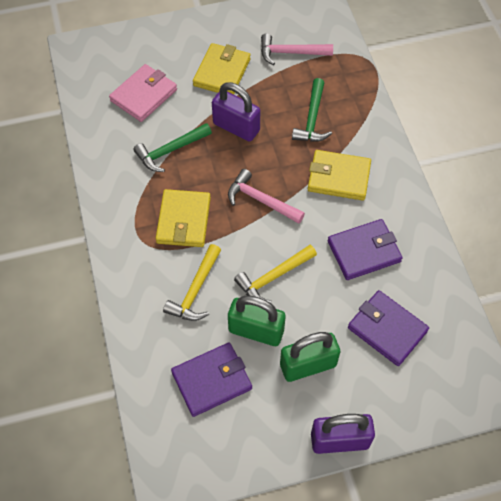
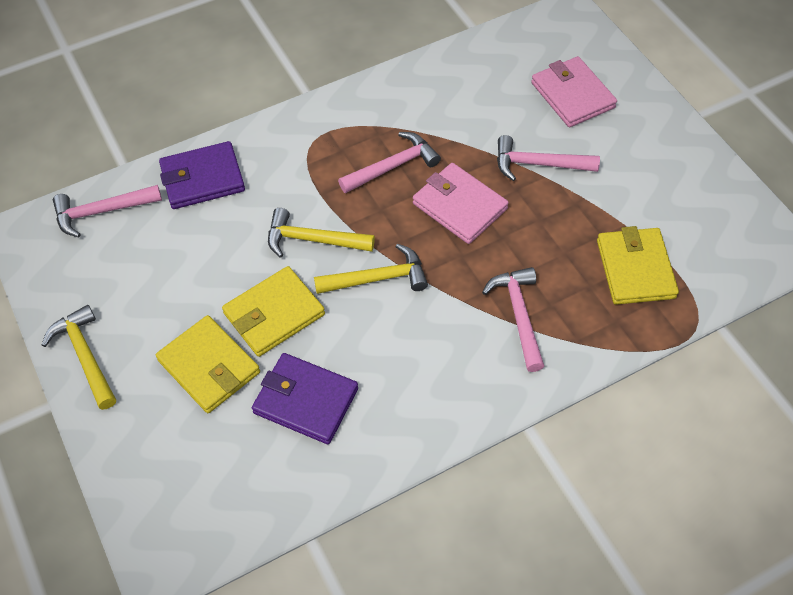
green hammer: 2 -> 0
green padlock: 2 -> 0
pink hammer: 2 -> 4
pink wallet: 1 -> 2
purple padlock: 2 -> 0
purple wallet: 3 -> 2
yellow hammer: 2 -> 3

